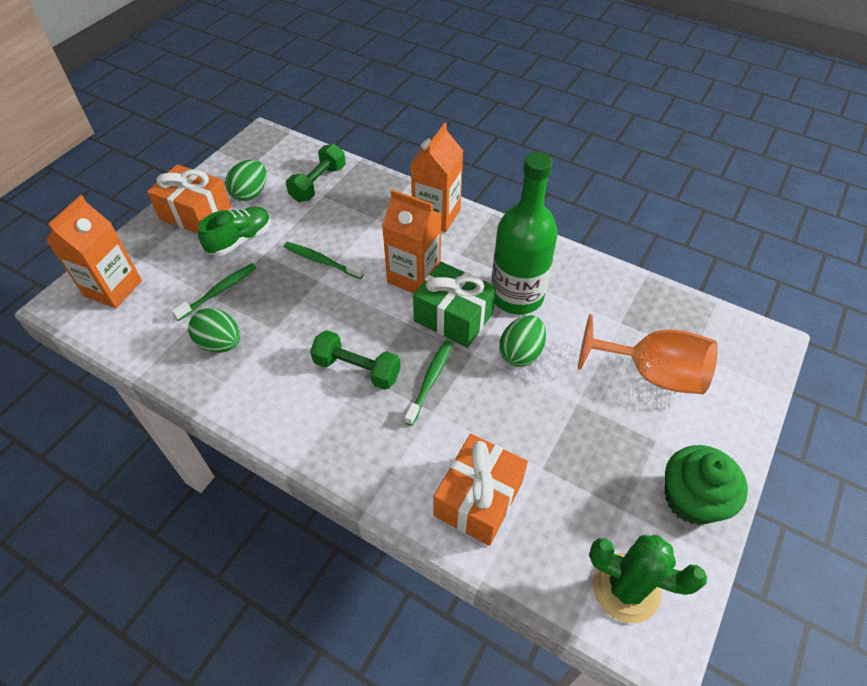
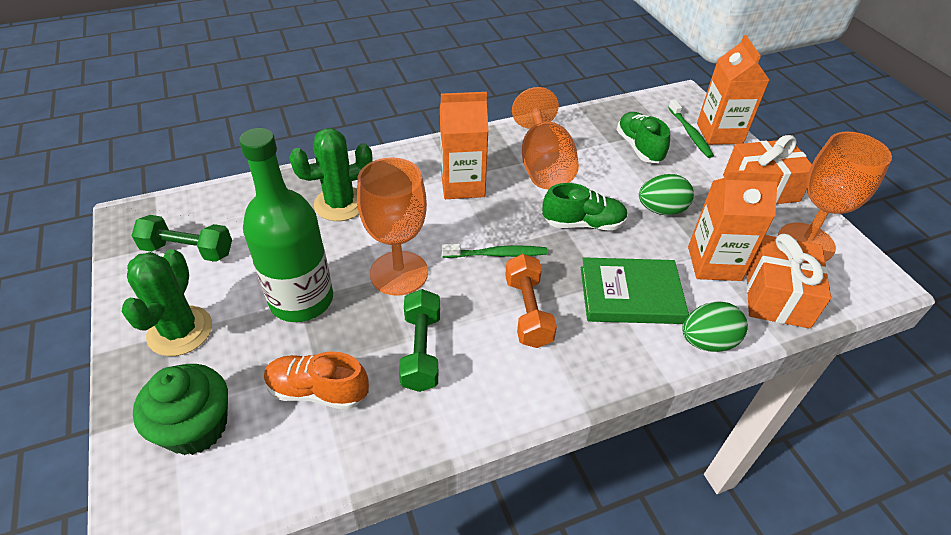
green book: 0 -> 1
green cactus: 1 -> 2
green egg: 3 -> 2
green gift: 1 -> 0
green shoe: 1 -> 2
green toothbrush: 3 -> 2
orange dumbbell: 0 -> 1
orange goblet: 1 -> 3
orange shoe: 0 -> 1

